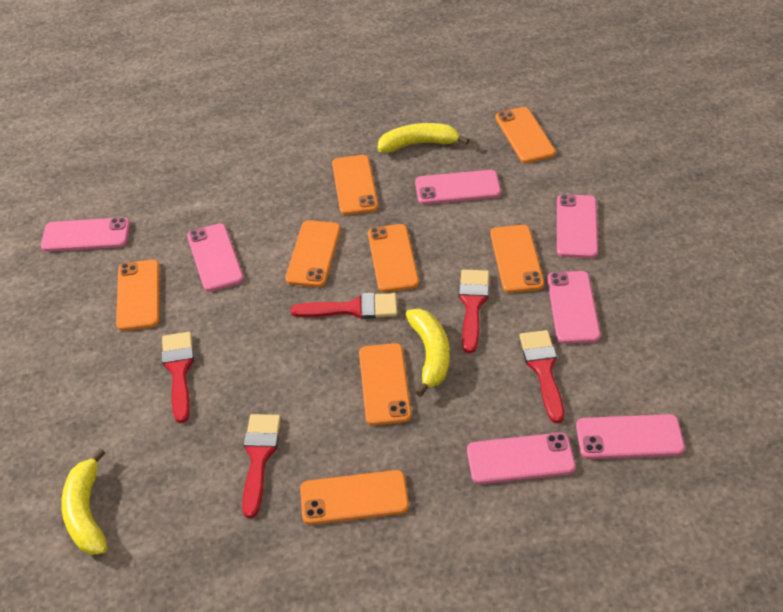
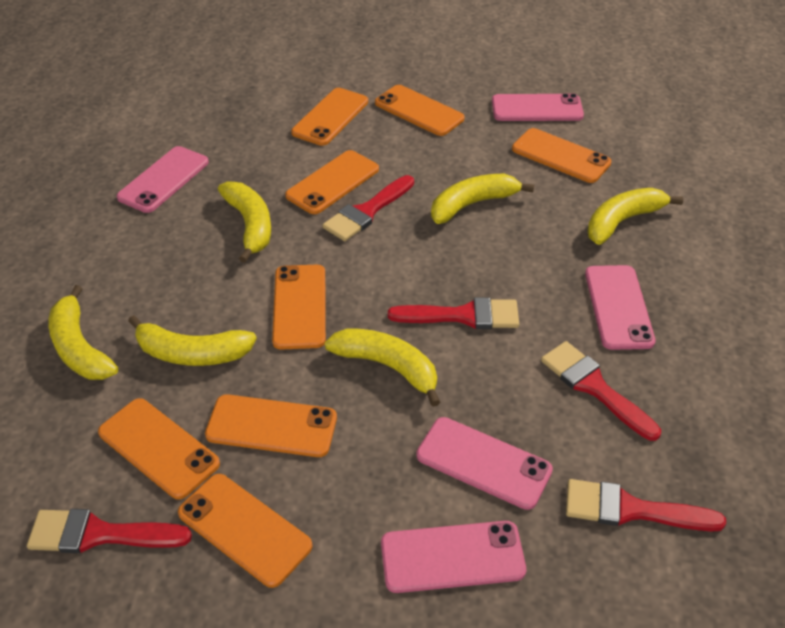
pink phone: 7 -> 5
yellow banana: 3 -> 6

